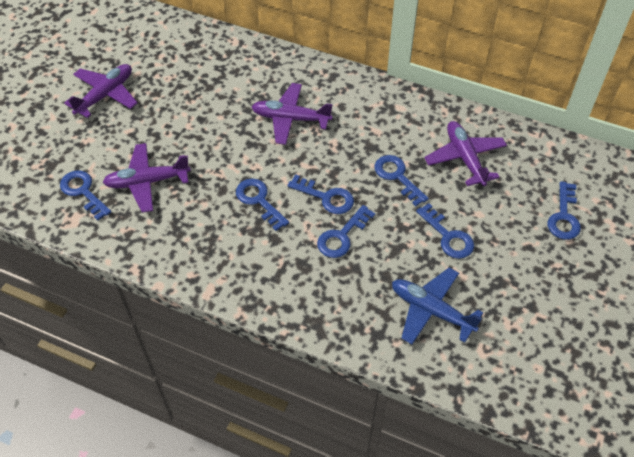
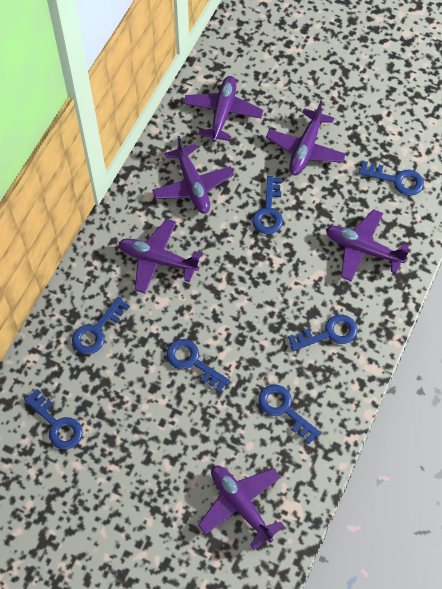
blue plane: 1 -> 0
purple plane: 4 -> 6

